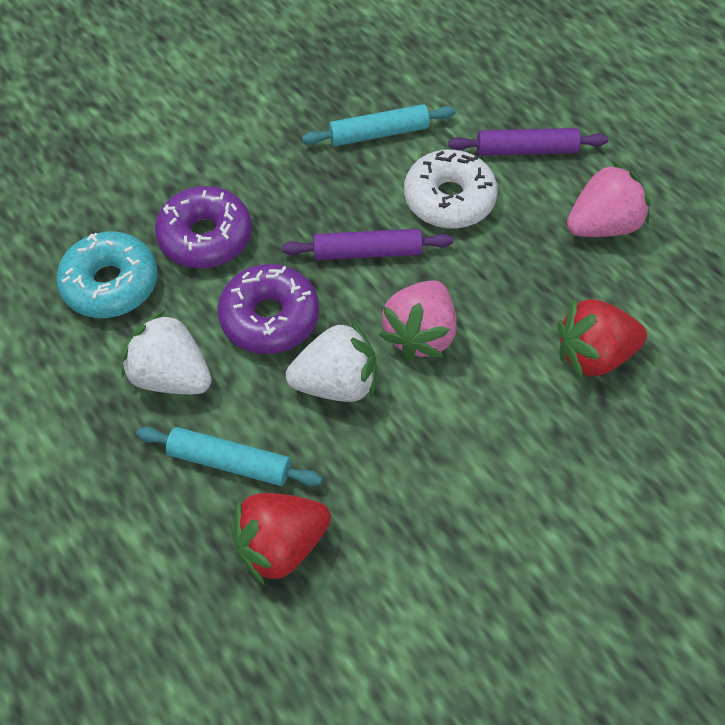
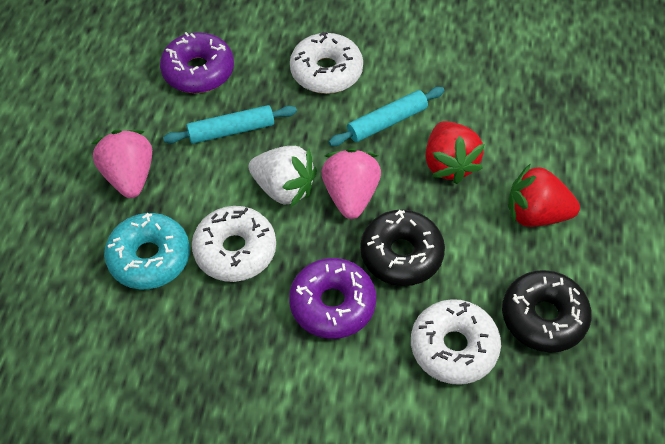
black donut: 0 -> 2
purple rolling pin: 2 -> 0
white donut: 1 -> 3
white strawberry: 2 -> 1

